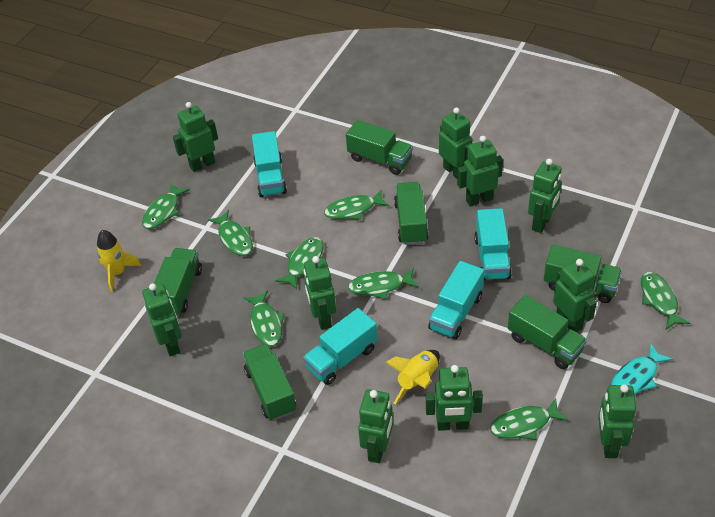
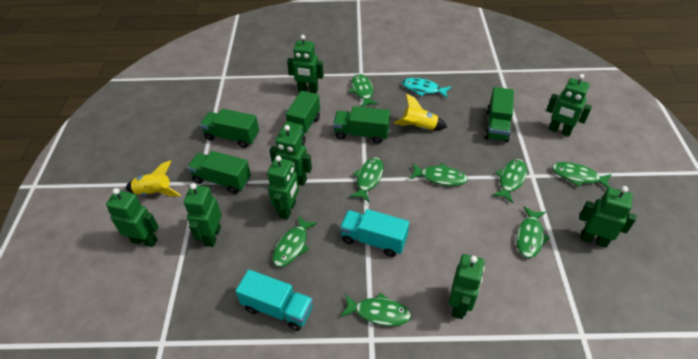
green robot: 10 -> 8
green truck: 6 -> 5
turquoise truck: 4 -> 2

